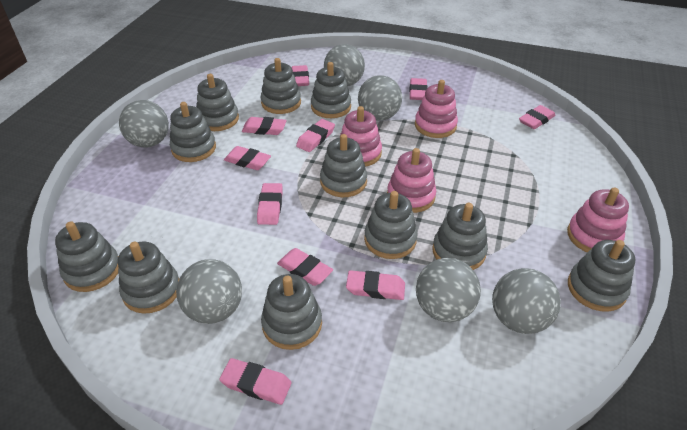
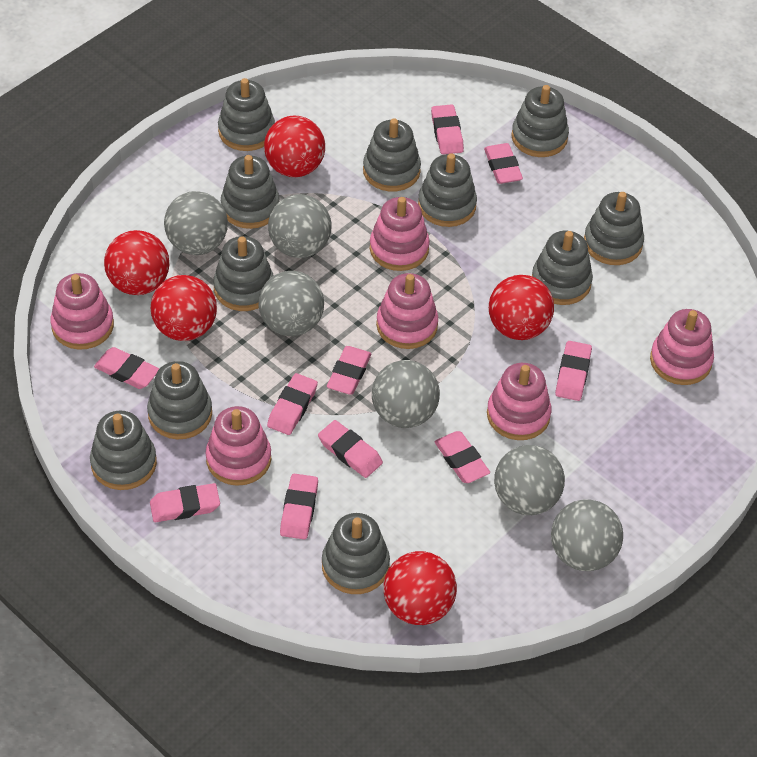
pink stacking toy: 4 -> 6
red ball: 0 -> 5

